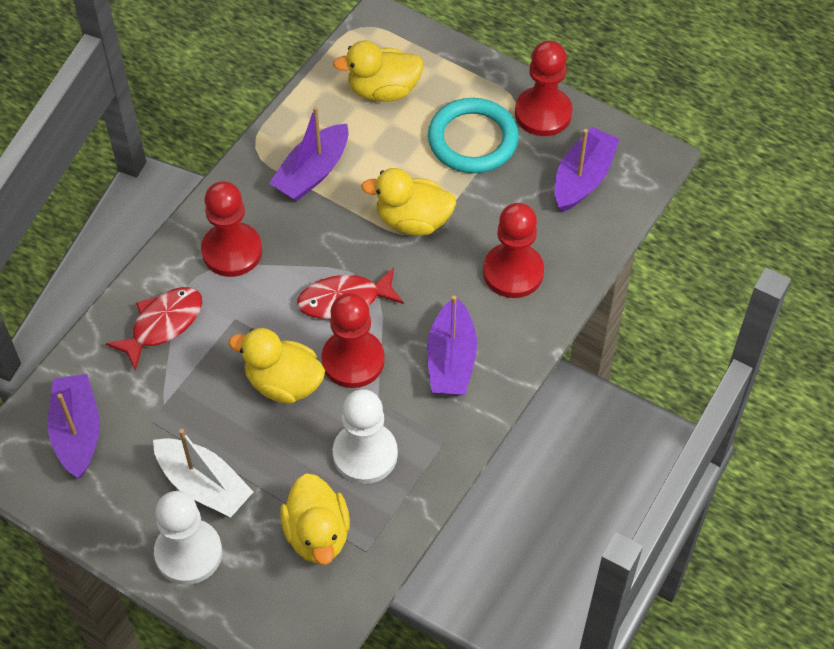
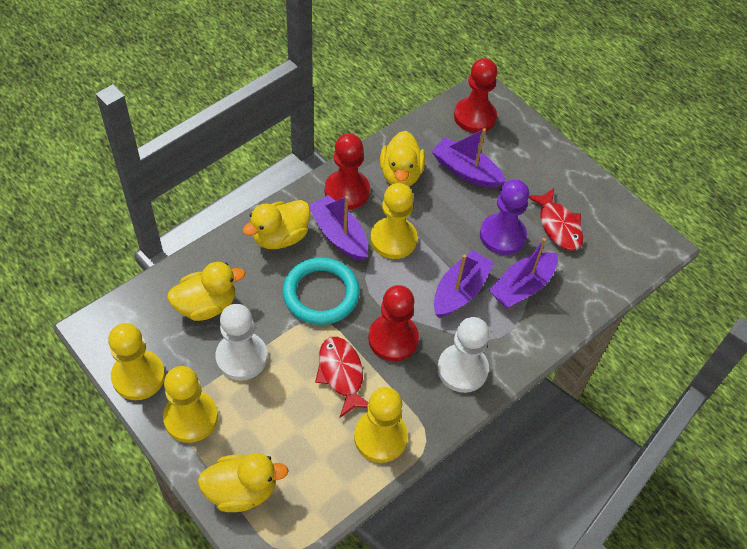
purple pawn: 0 -> 1
red pawn: 4 -> 3
white boat: 1 -> 0
yellow pawn: 0 -> 4

